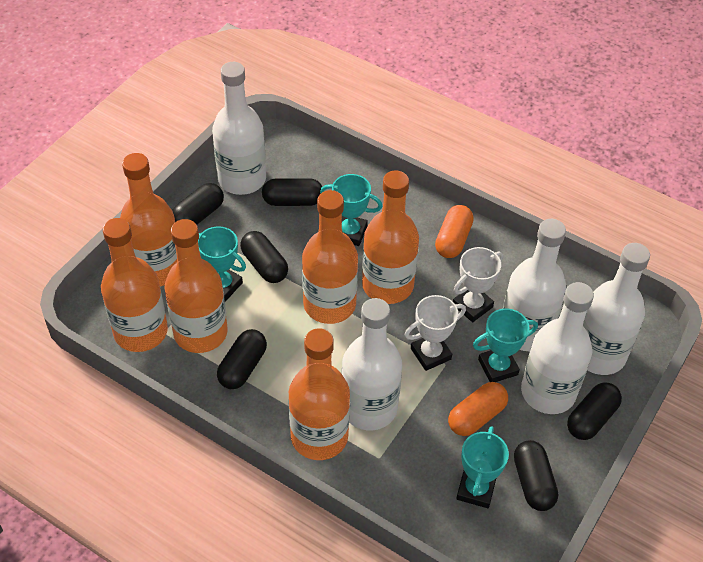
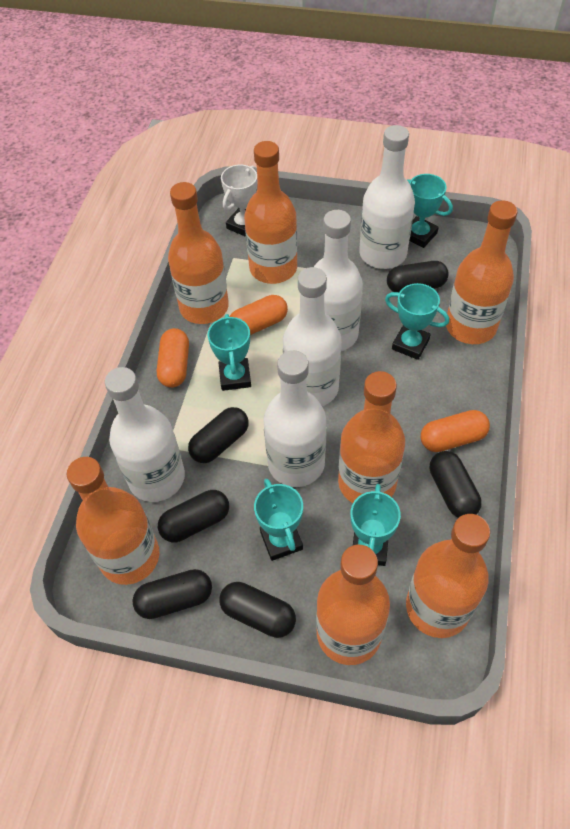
orange bottle: 6 -> 7
orange capsule: 2 -> 3
turquoise trophy: 4 -> 5
white trophy: 2 -> 1

